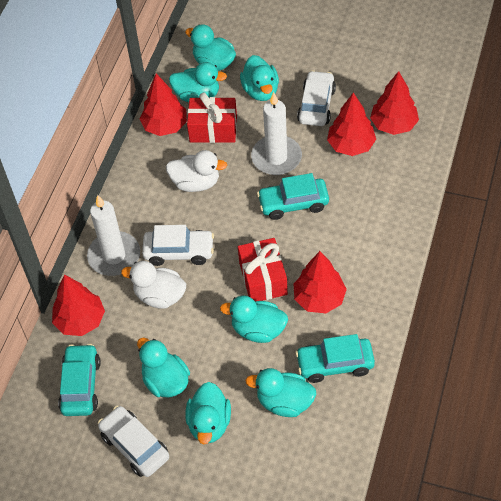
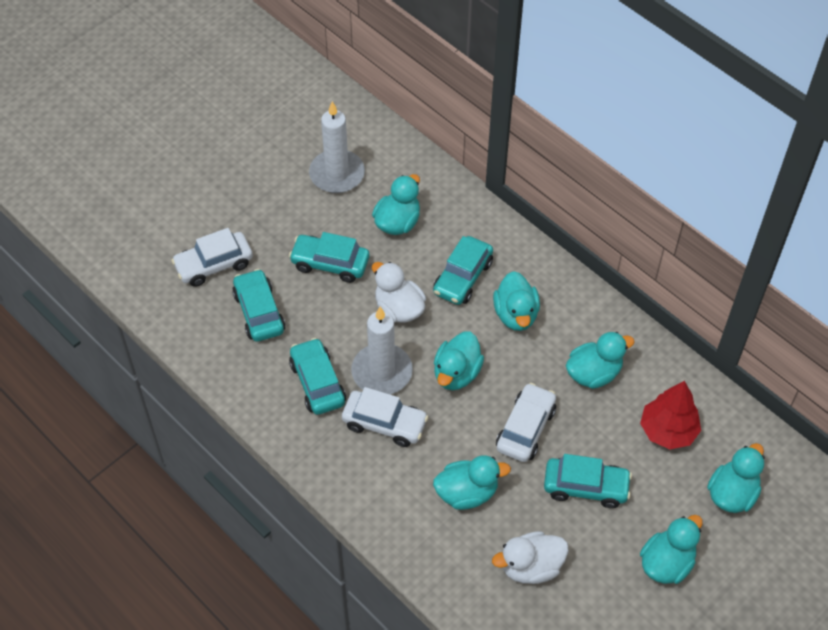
red gift: 2 -> 0
red tree: 5 -> 1
turquoise car: 3 -> 5

